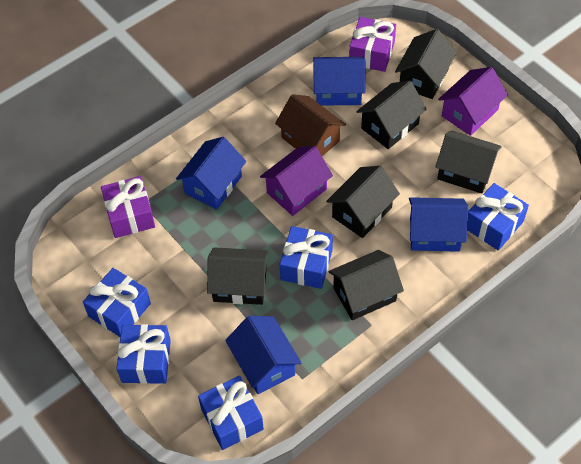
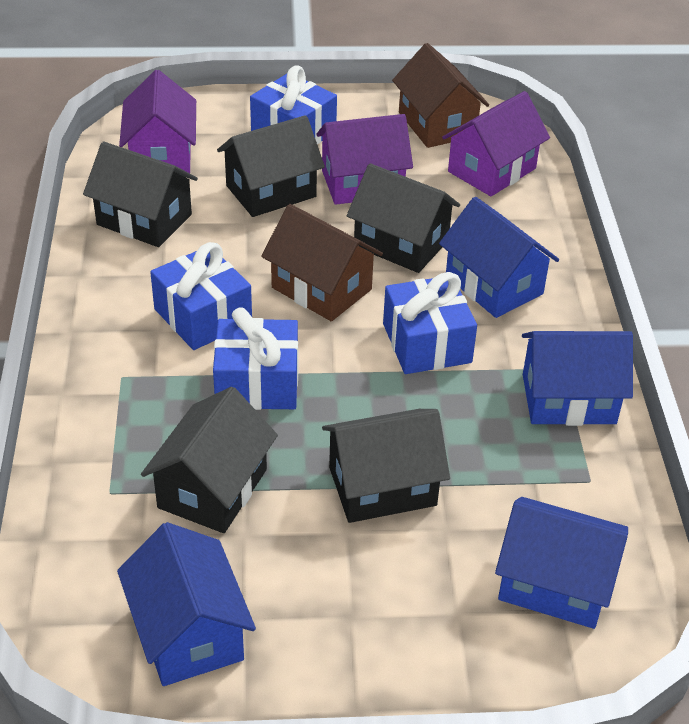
black house: 6 -> 5
blue gift: 5 -> 4
brown house: 1 -> 2
purple gift: 2 -> 0
purple house: 2 -> 3

